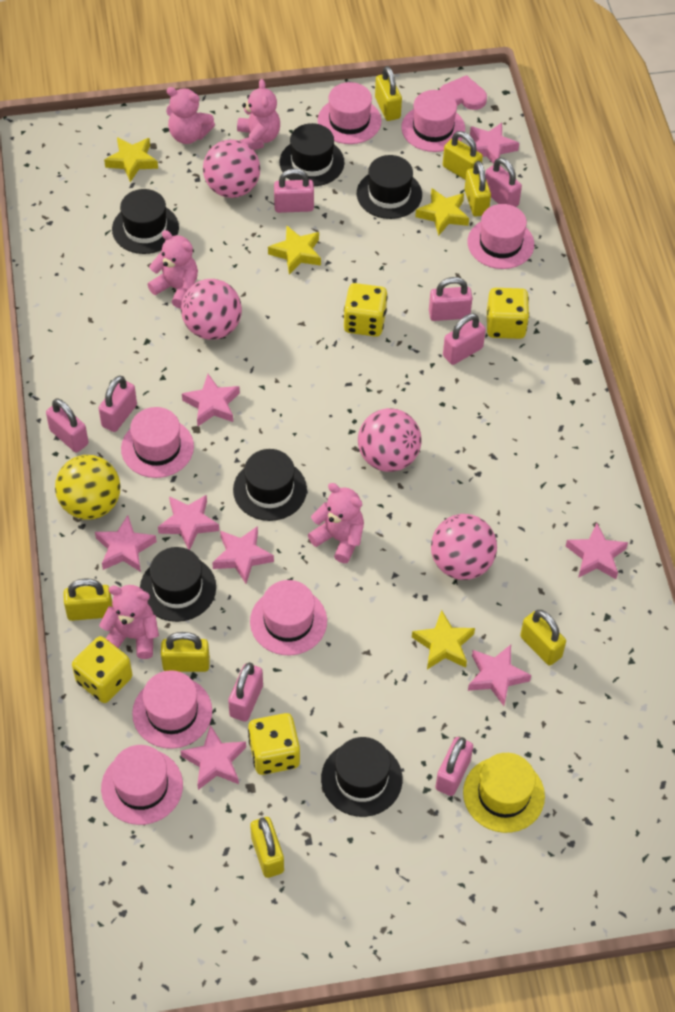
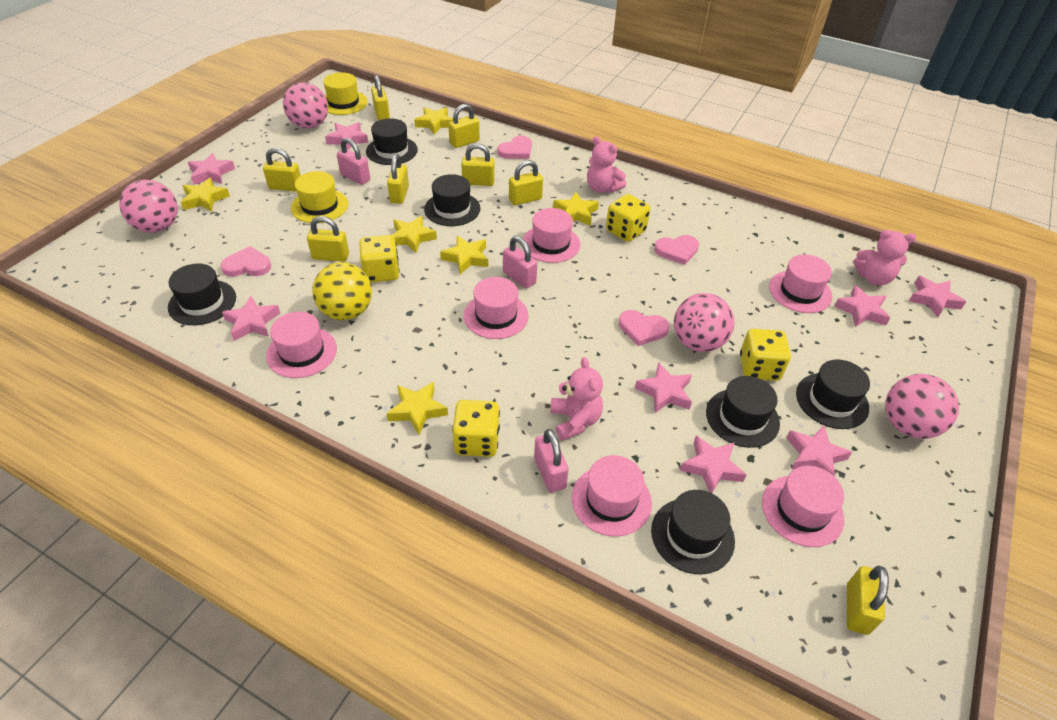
pink hat: 7 -> 6
pink heart: 1 -> 4
pink padlock: 8 -> 3
pink teddy bear: 5 -> 3
yellow hat: 1 -> 2
yellow padlock: 7 -> 8
yellow star: 4 -> 6

